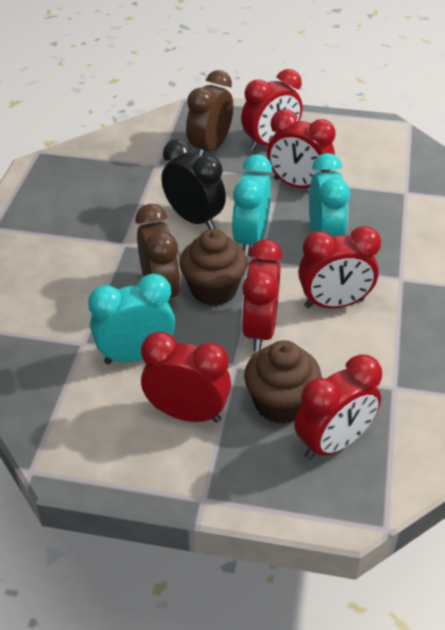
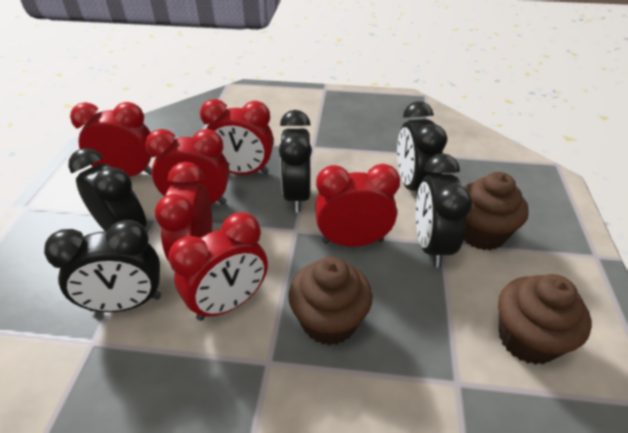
black clock: 1 -> 5
brown clock: 2 -> 0
brown cupcake: 2 -> 3
turquoise clock: 3 -> 0

